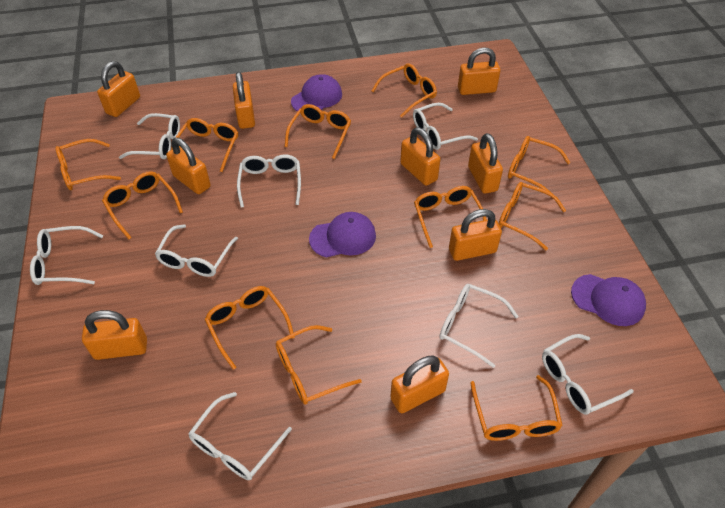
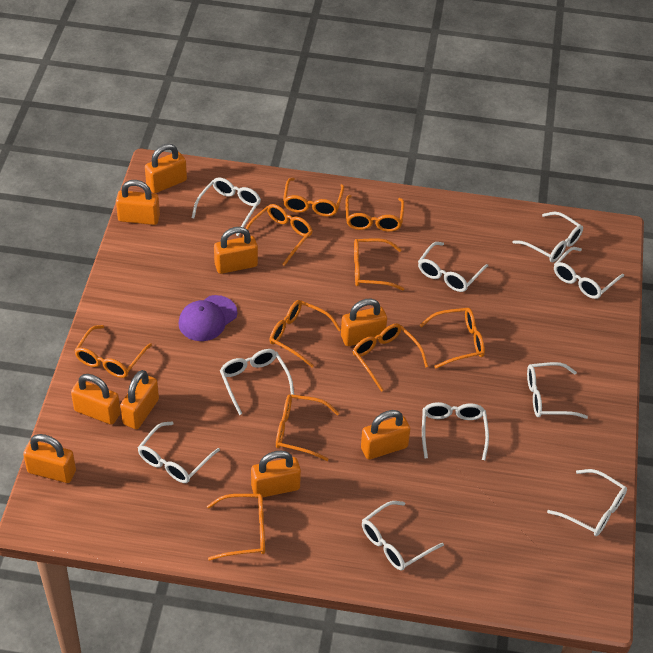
orange glasses: 11 -> 10
purple cap: 3 -> 1
white glasses: 8 -> 10

